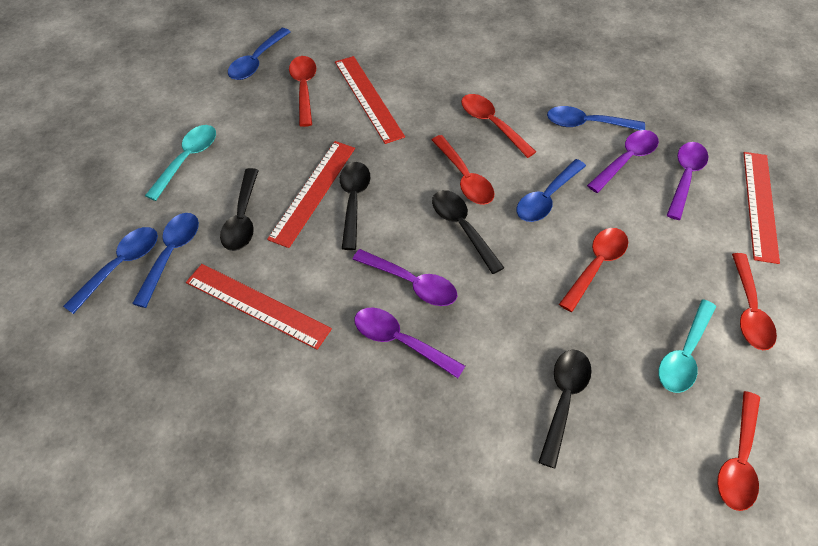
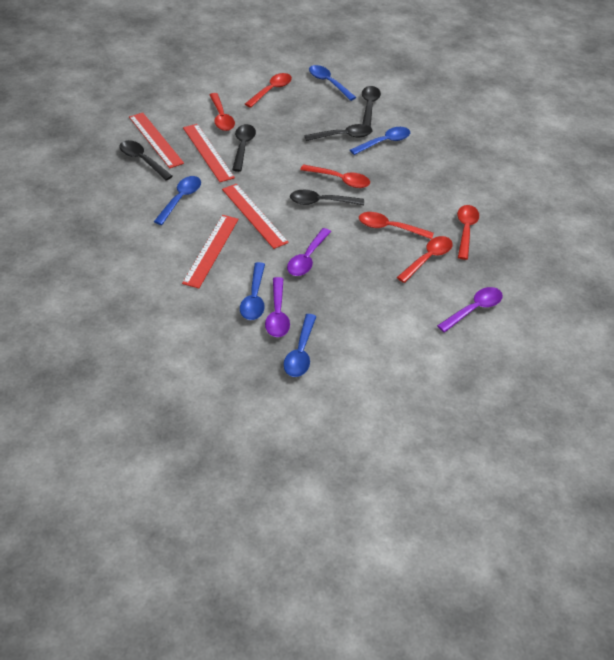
black spoon: 4 -> 5
purple spoon: 4 -> 3
turquoise spoon: 2 -> 0

